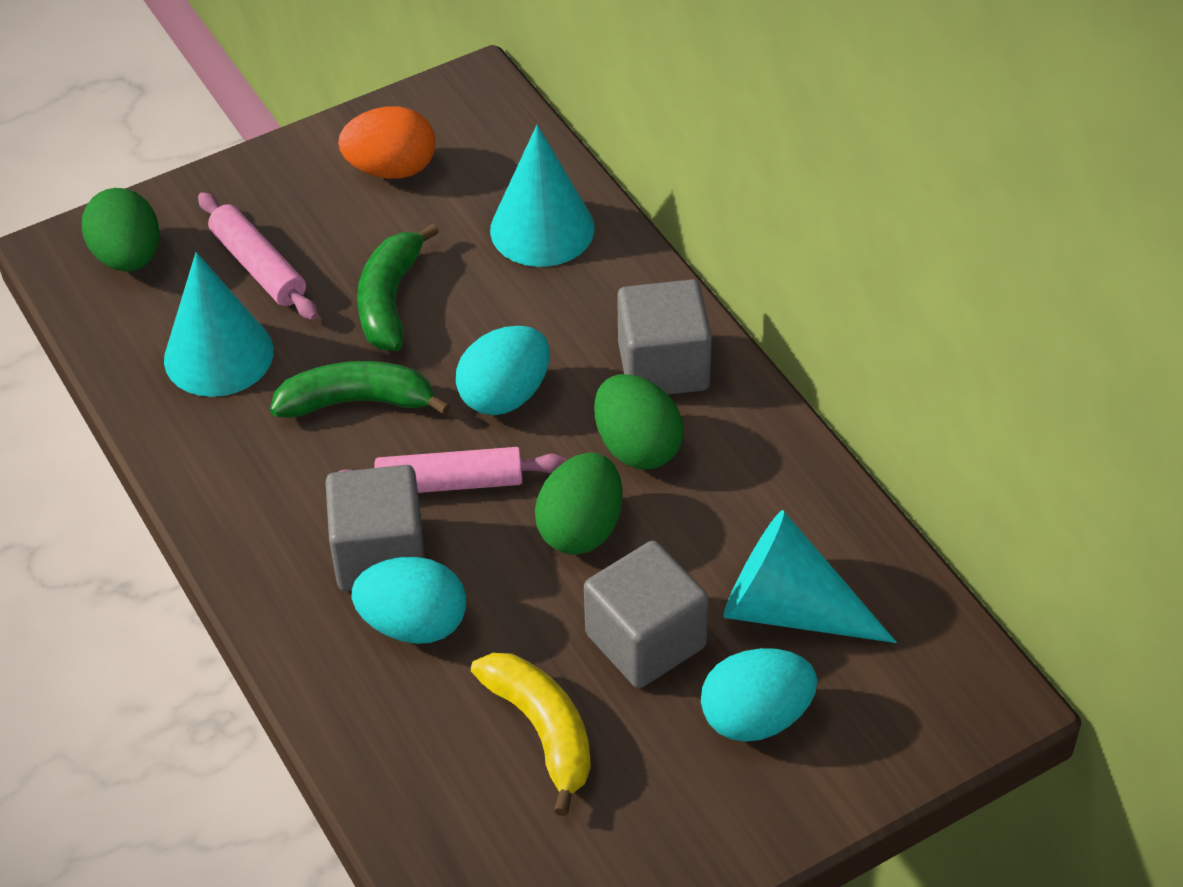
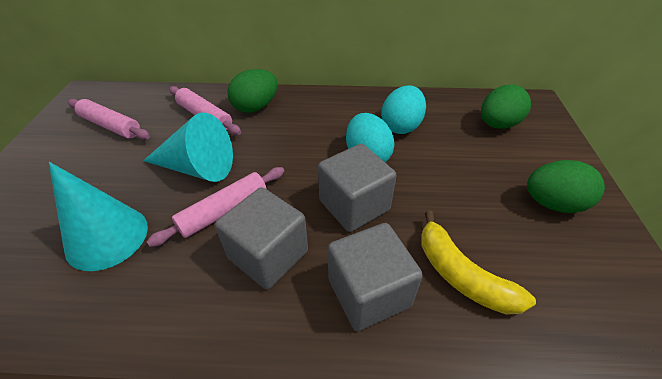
green banana: 2 -> 0
orange egg: 1 -> 0
pink rolling pin: 2 -> 3
turquoise cone: 3 -> 2
turquoise egg: 3 -> 2

